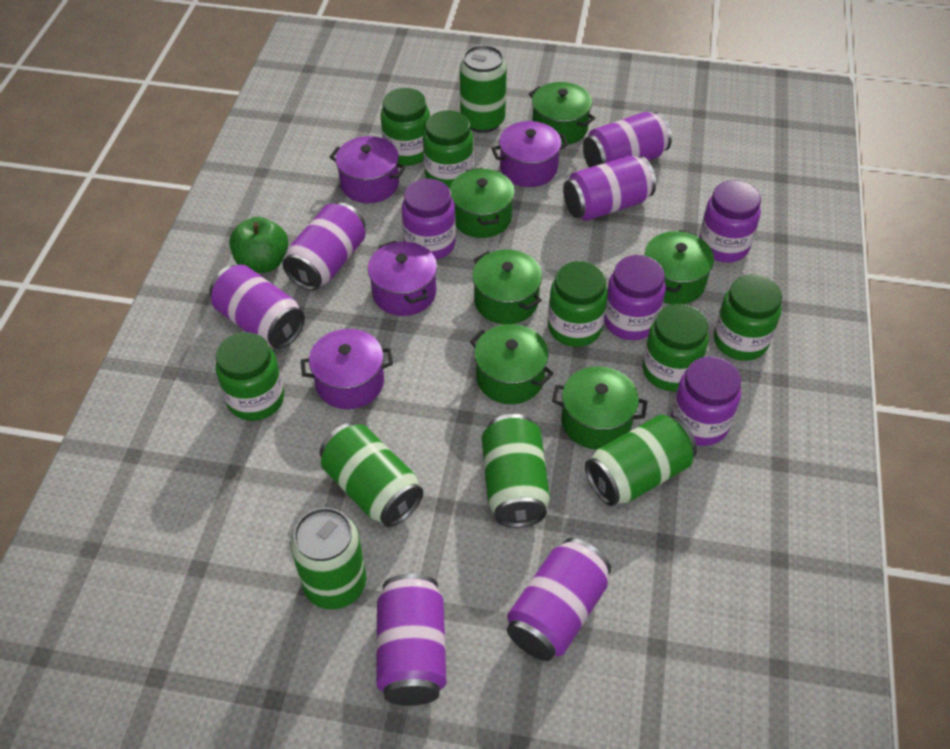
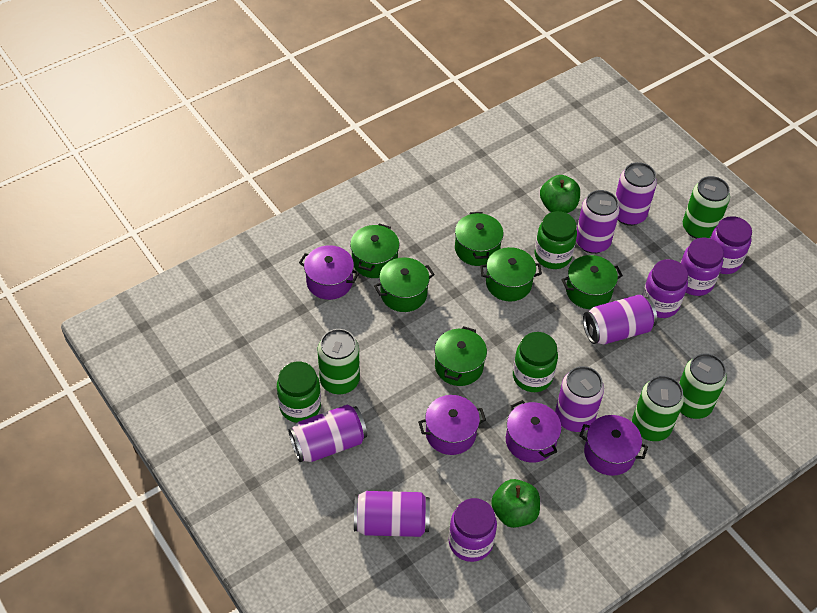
green apple: 1 -> 2
green can: 5 -> 4
green jar: 6 -> 3

